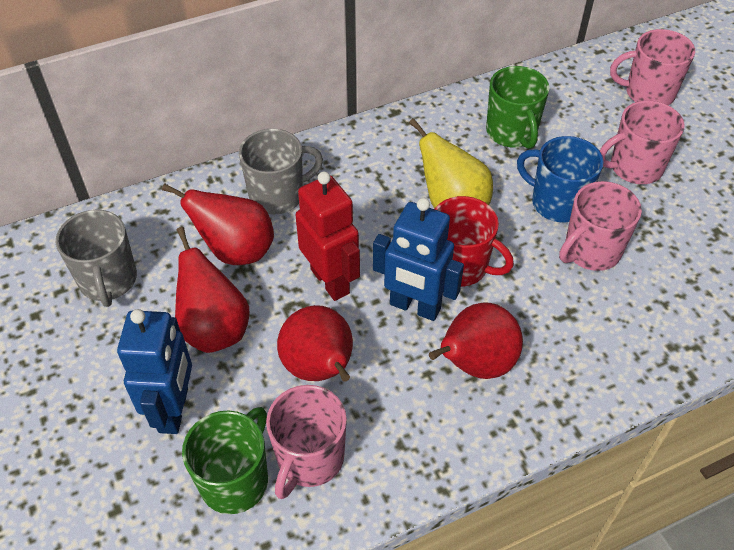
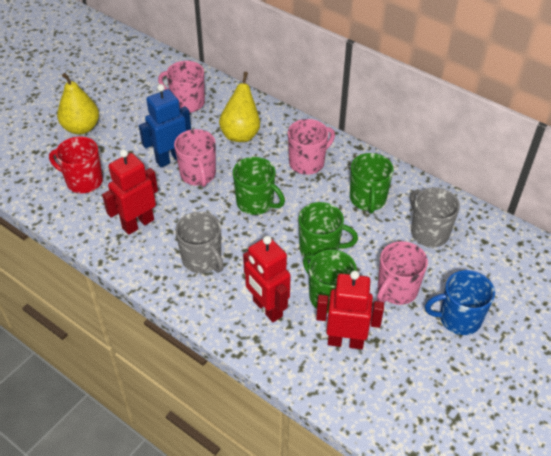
blue robot: 2 -> 1
green mug: 2 -> 4
red pear: 4 -> 0
red robot: 1 -> 3
yellow pear: 1 -> 2

